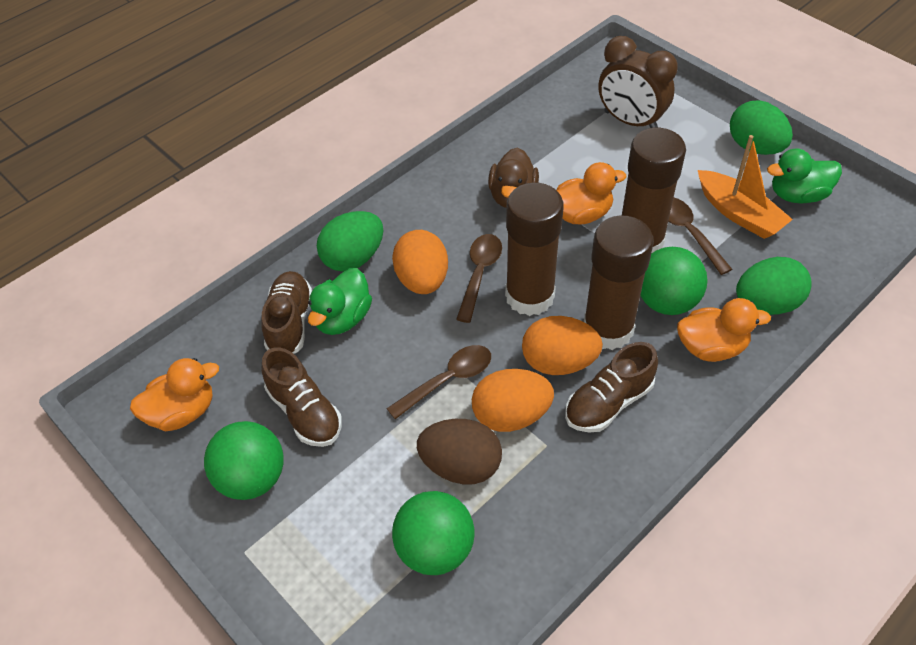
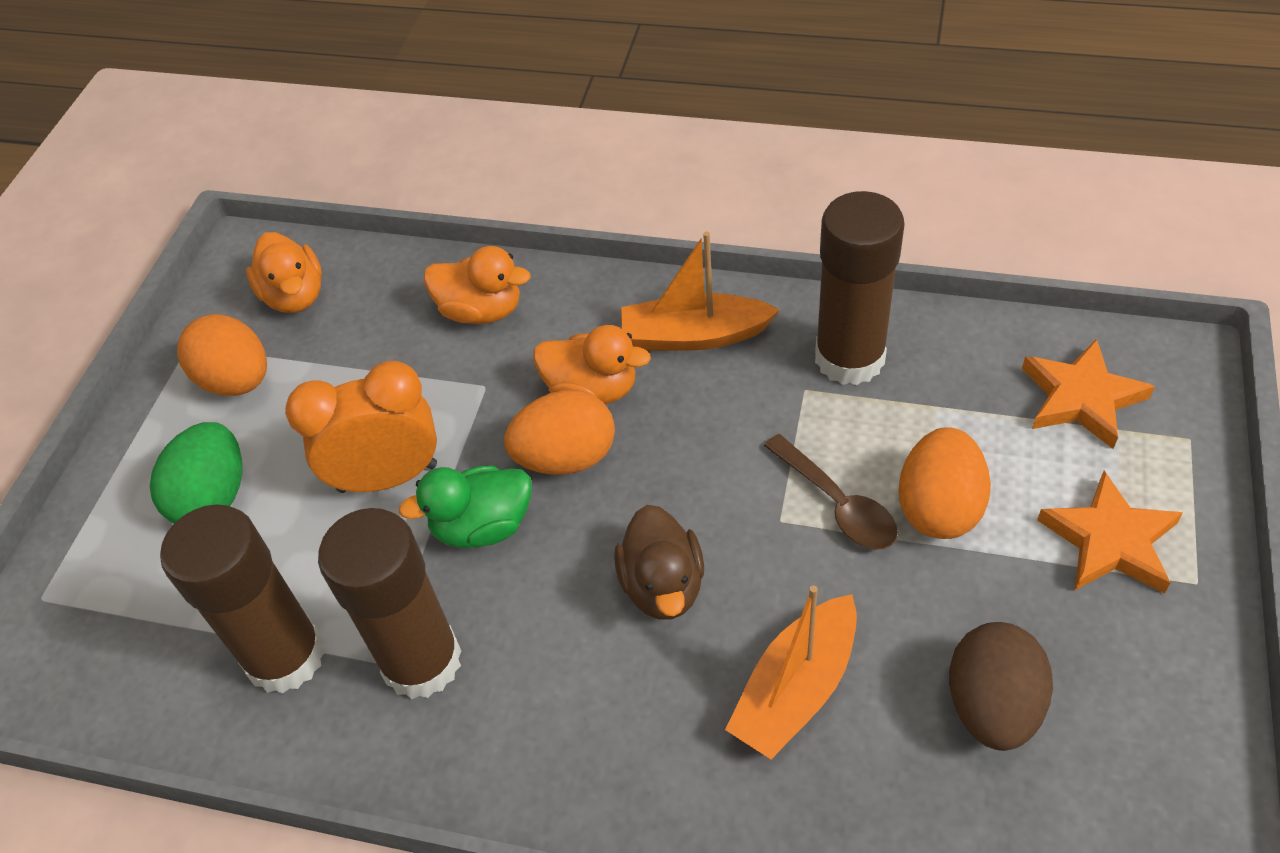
brown clock: 1 -> 0
brown shoe: 3 -> 0
brown spoon: 3 -> 1
green ball: 3 -> 0
green duck: 2 -> 1
green egg: 3 -> 1
orange boat: 1 -> 2
orange clock: 0 -> 1
orange star: 0 -> 2

